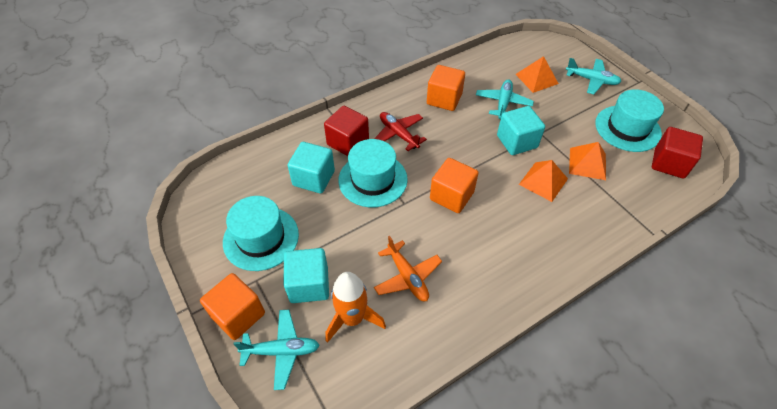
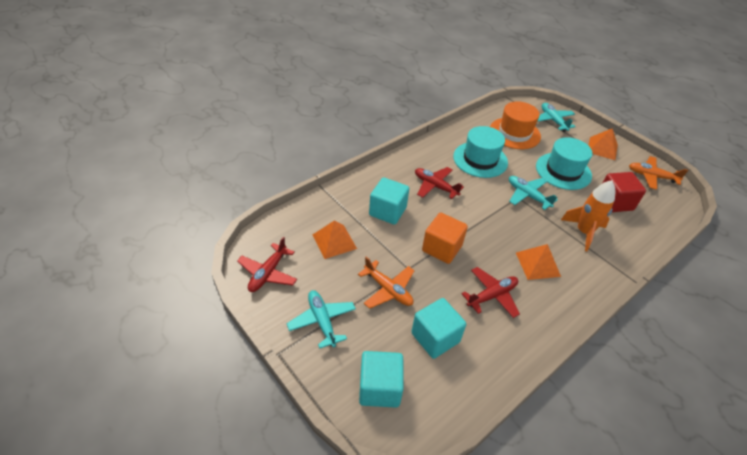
orange cube: 3 -> 1
orange hat: 0 -> 1
orange plane: 1 -> 2
red cube: 2 -> 1
red plane: 1 -> 3
turquoise hat: 3 -> 2

